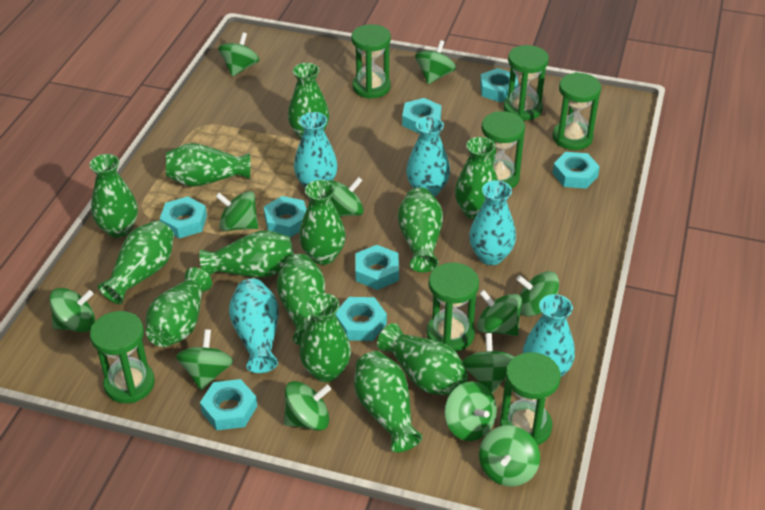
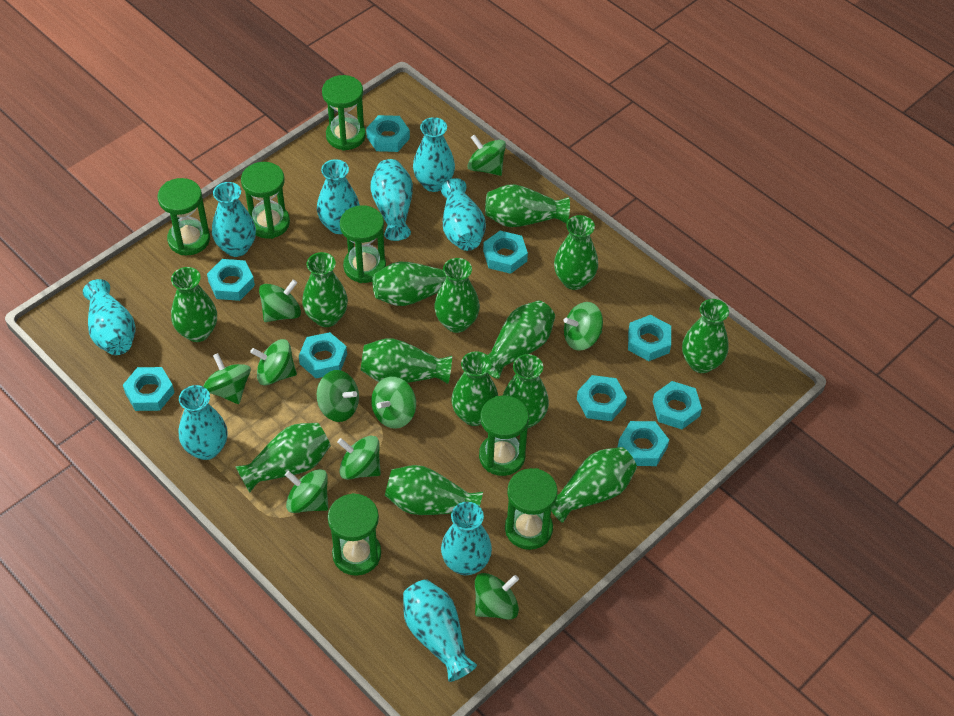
green spinning top: 12 -> 10
green vase: 13 -> 14
turquoise nut: 8 -> 9
turquoise vase: 5 -> 9

